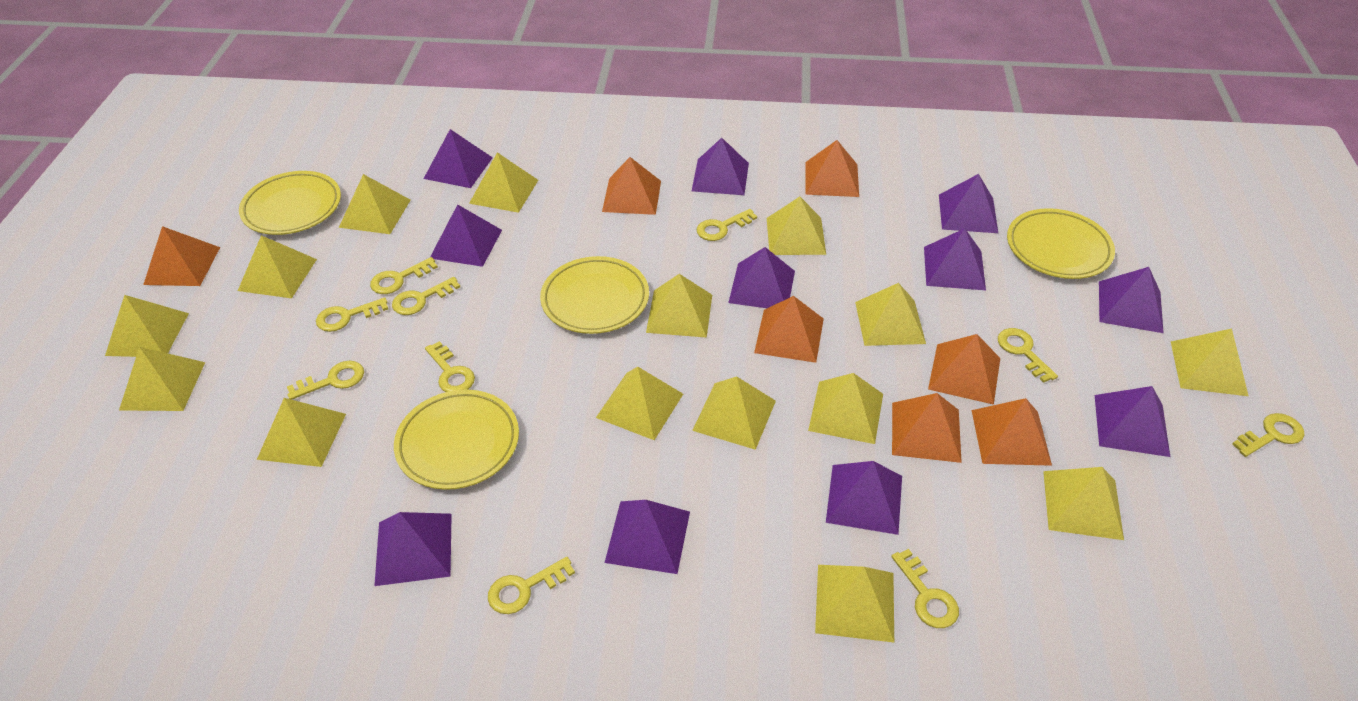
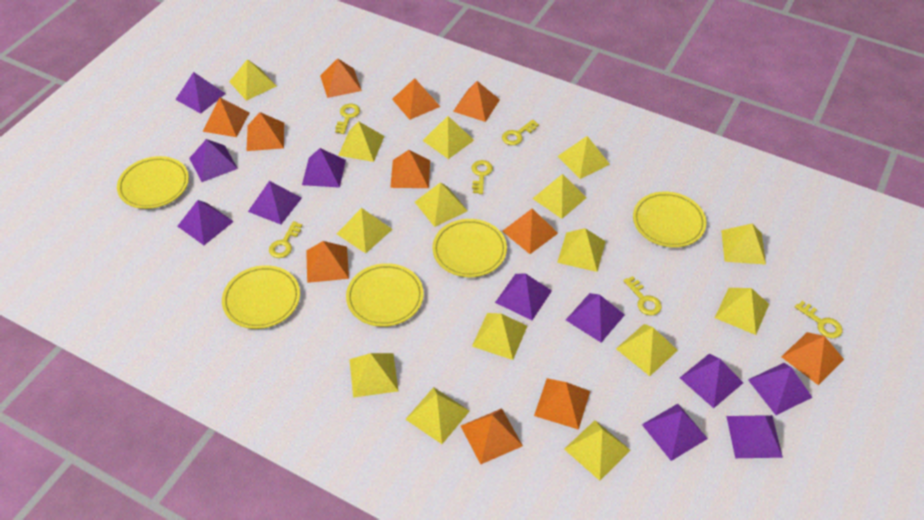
orange pyramid: 7 -> 11
yellow key: 10 -> 6
yellow plate: 4 -> 5

